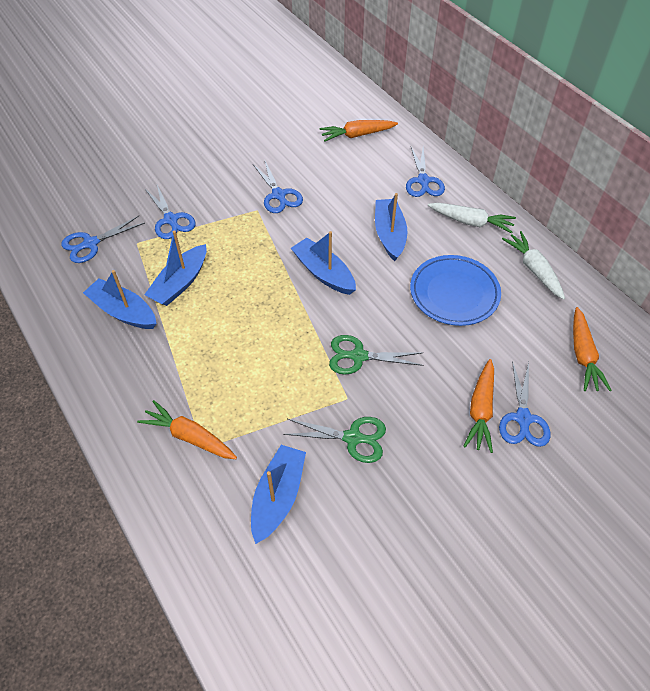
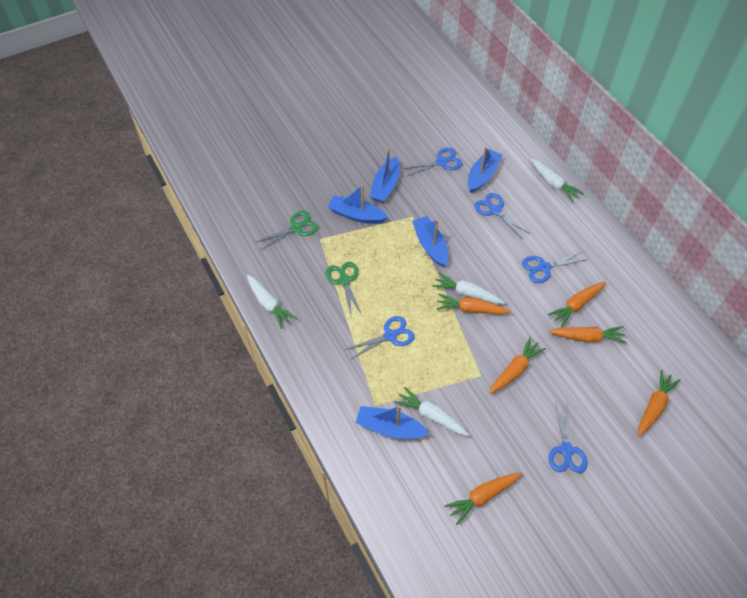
blue plate: 1 -> 0
orange carrot: 4 -> 6
white carrot: 2 -> 4

